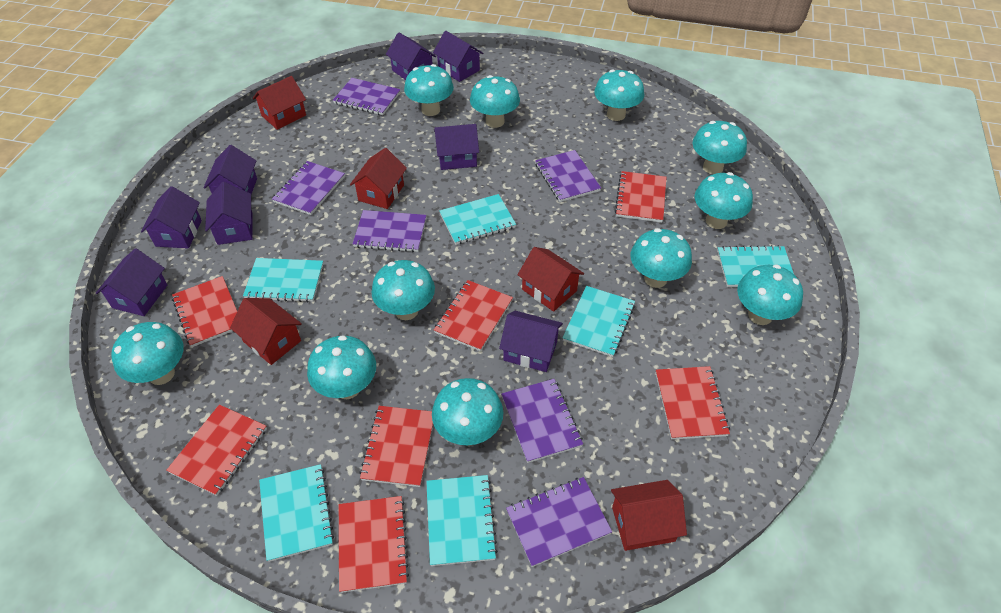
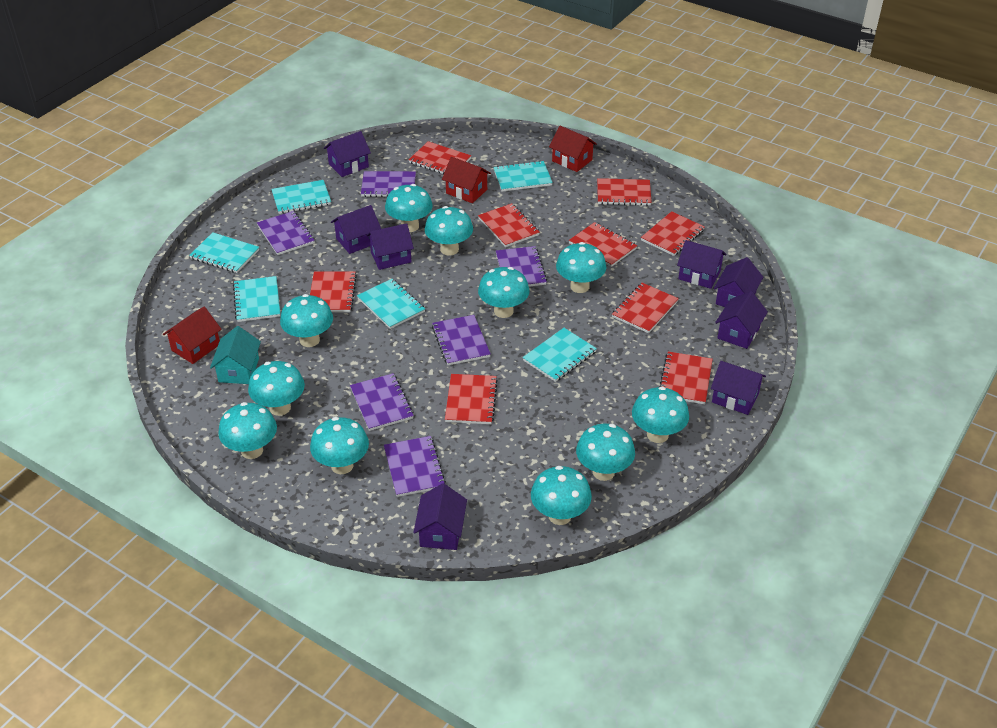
red house: 5 -> 3
red notebook: 7 -> 9
turquoise house: 0 -> 1

